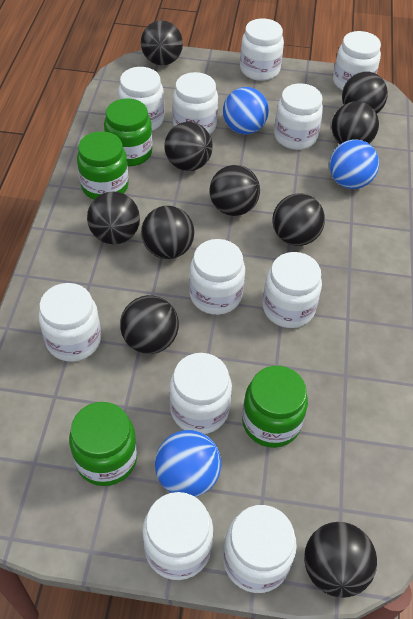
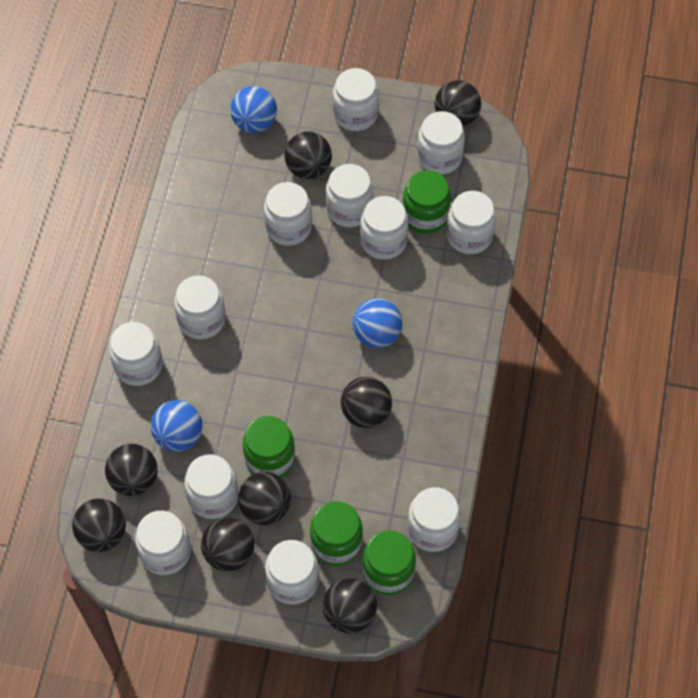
black ball: 10 -> 8
white jar: 11 -> 12

